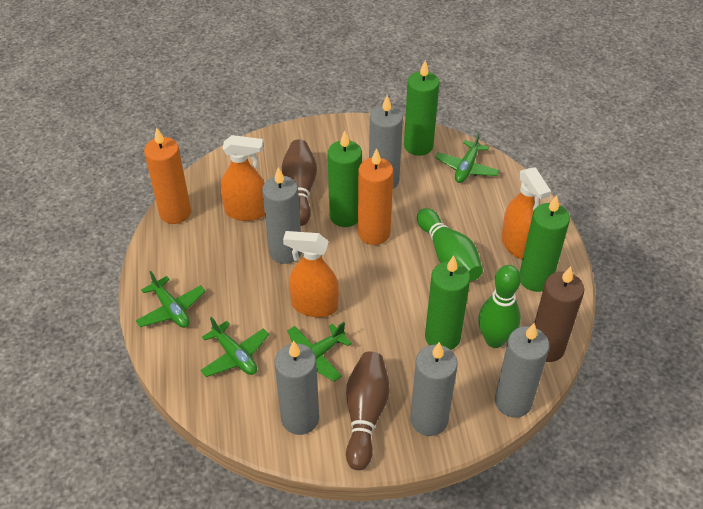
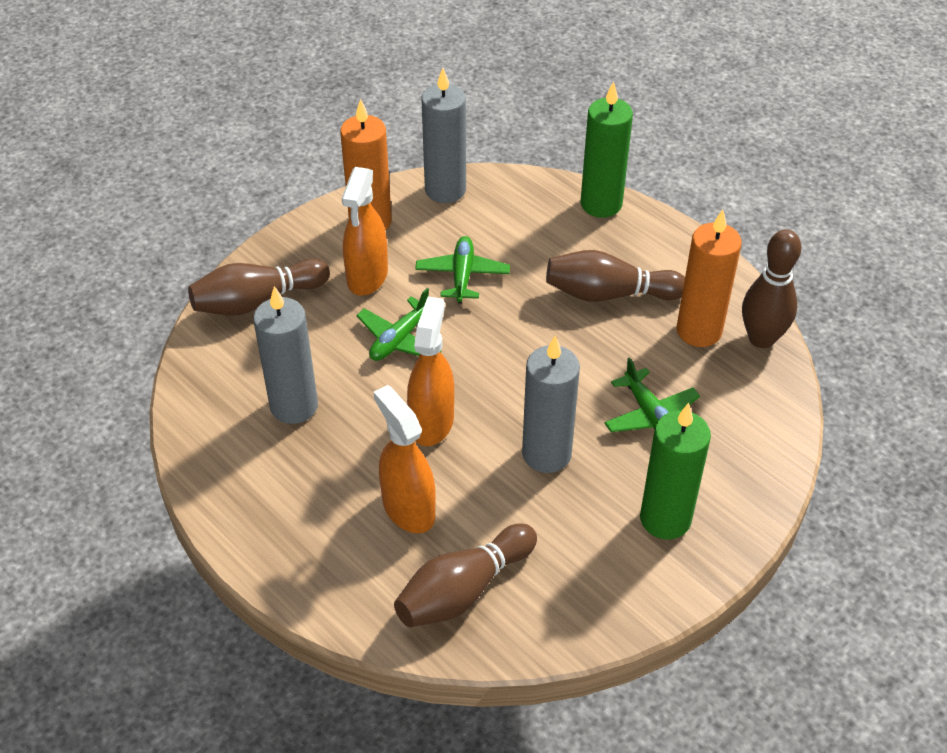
brown bowling pin: 2 -> 4
brown candle: 1 -> 0
green bowling pin: 2 -> 0
green candle: 4 -> 2
green plane: 4 -> 3
grey candle: 5 -> 3

